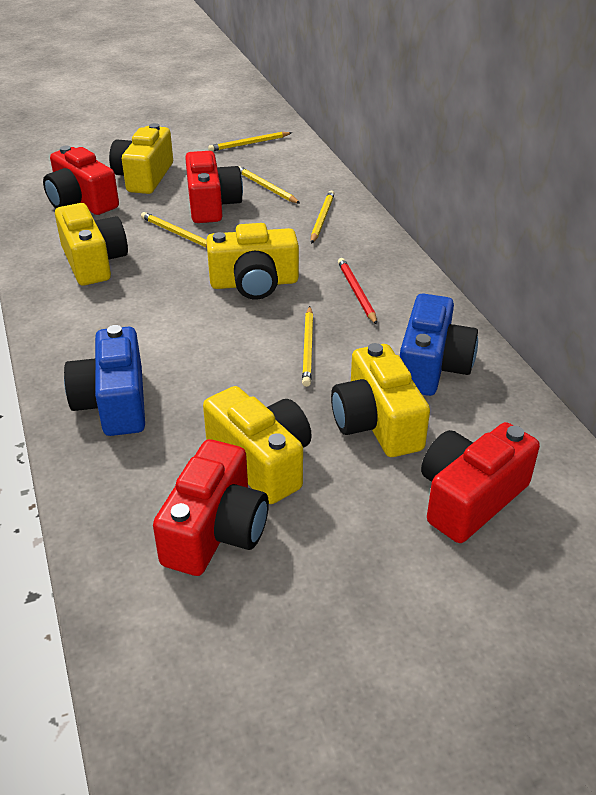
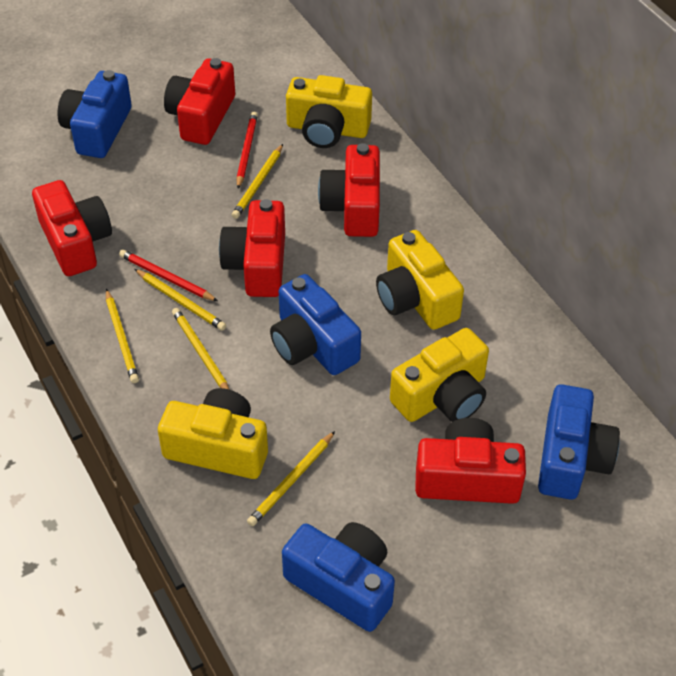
blue camera: 2 -> 4
red camera: 4 -> 5
red pencil: 1 -> 2
yellow camera: 5 -> 4

